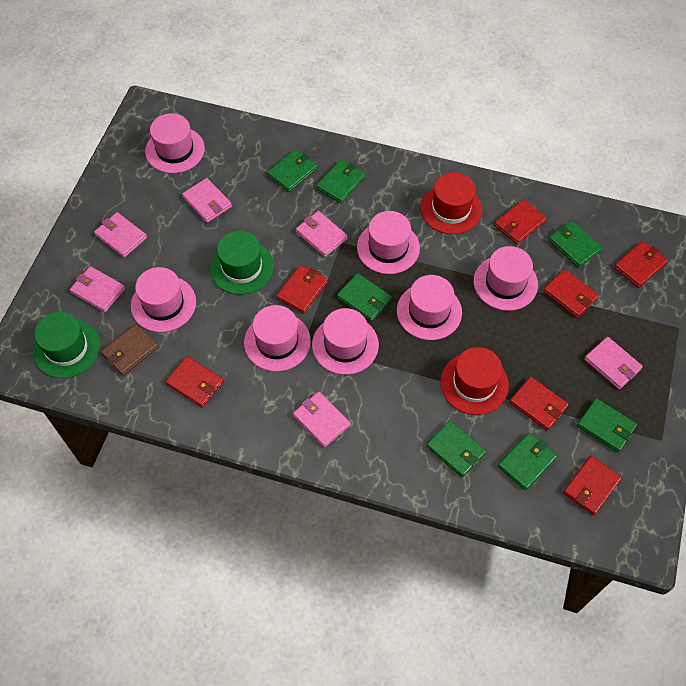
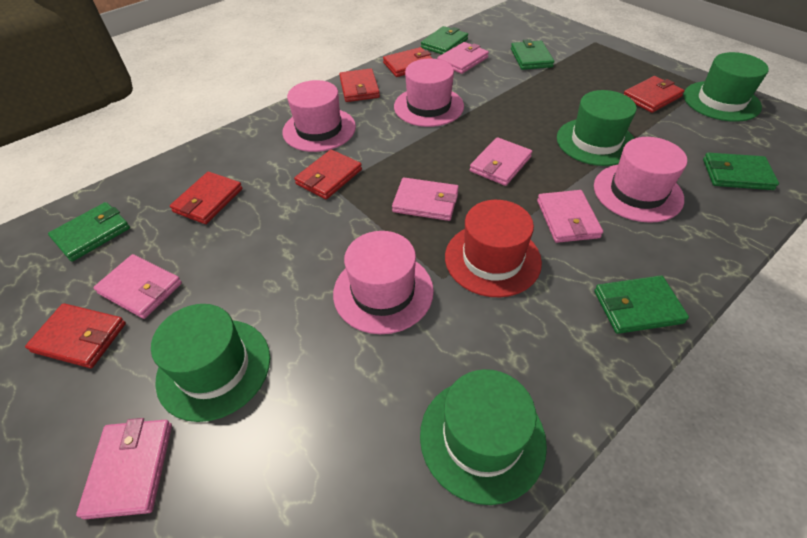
brown wallet: 1 -> 0
green hat: 2 -> 4
green wallet: 7 -> 5
pink hat: 7 -> 4
red hat: 2 -> 1
red wallet: 7 -> 6

